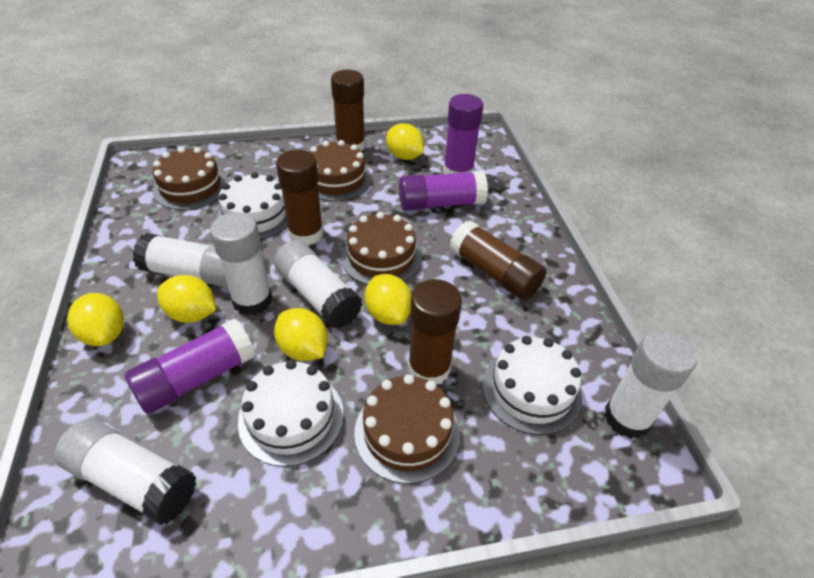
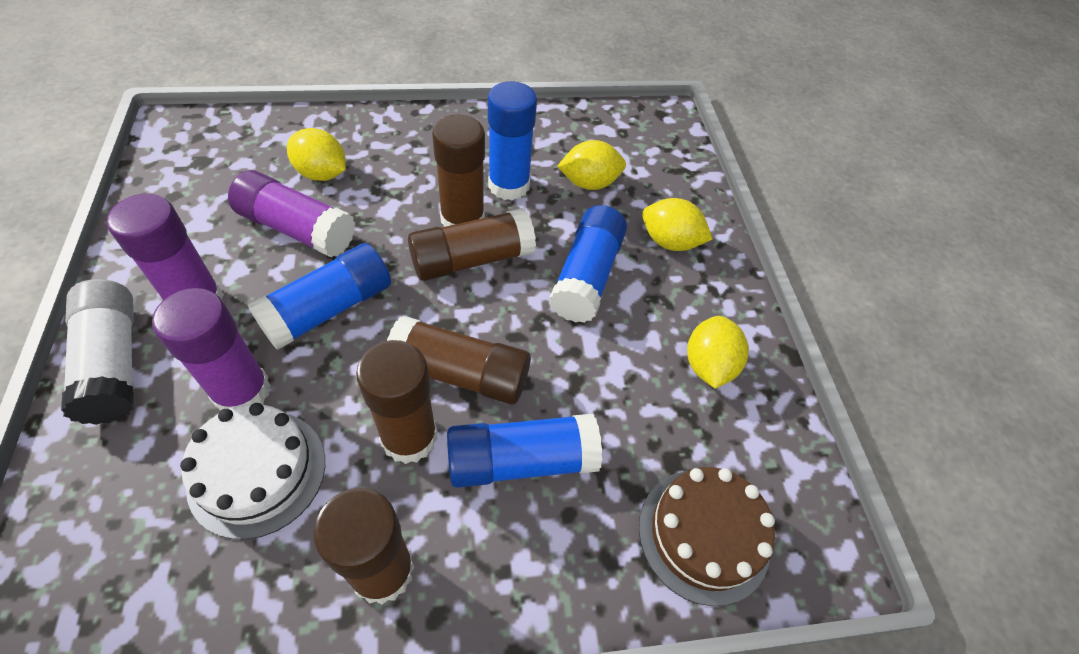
blue glue stick: 0 -> 4
brown cake: 4 -> 1
brown glue stick: 4 -> 5
white cake: 3 -> 1
white glue stick: 5 -> 1
yellow lemon: 5 -> 4

